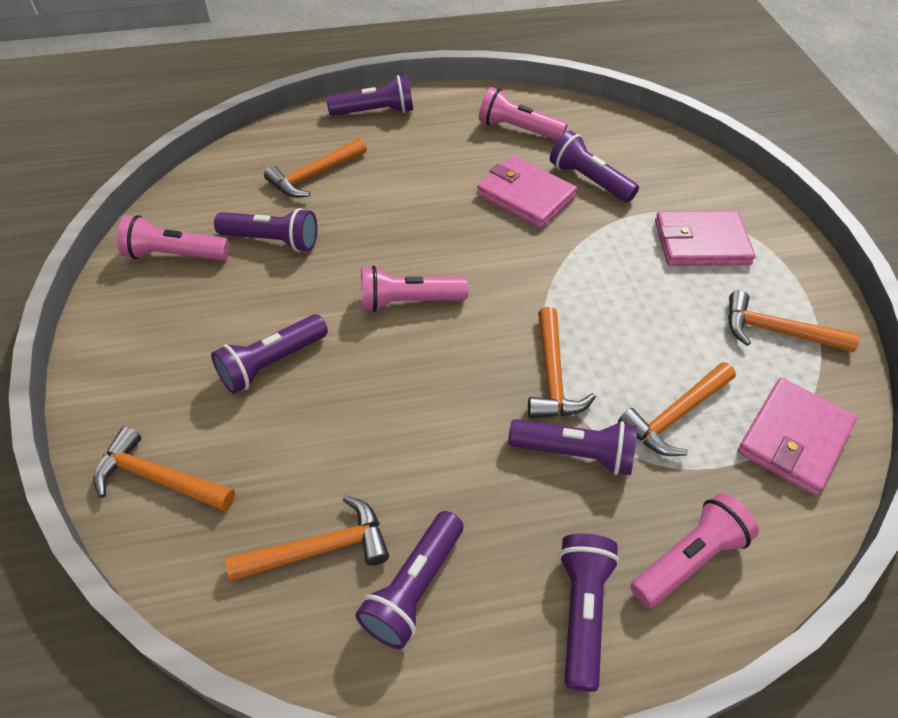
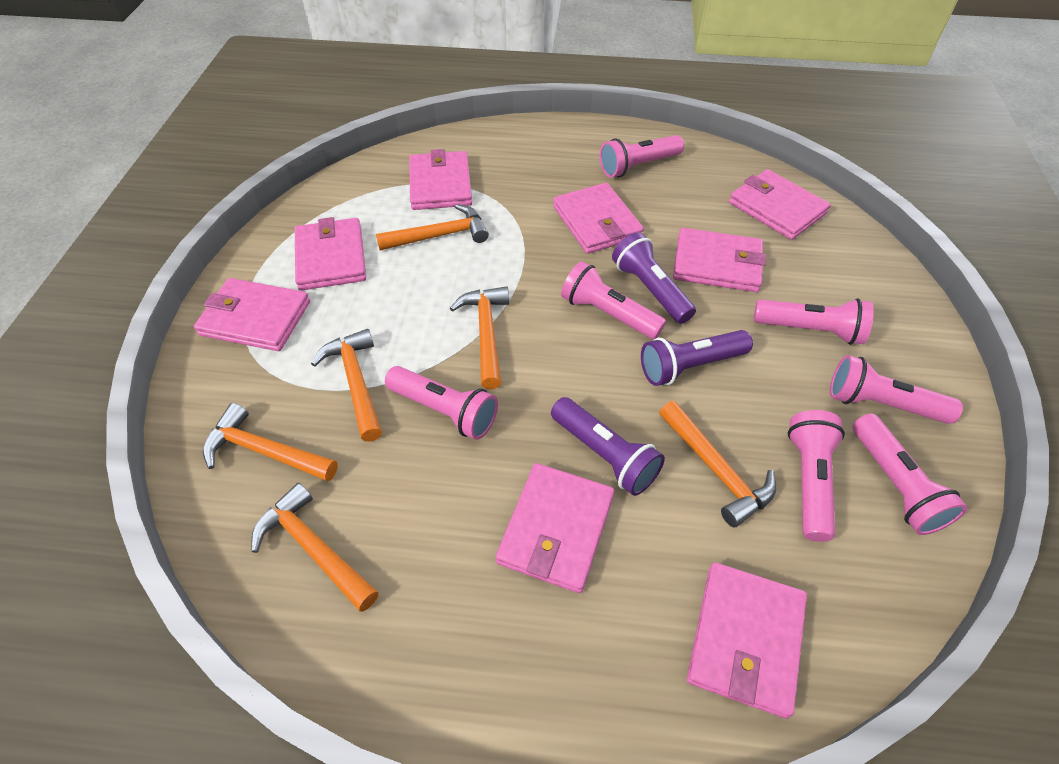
pink flashlight: 4 -> 7
pink wallet: 3 -> 8
purple flashlight: 7 -> 3

